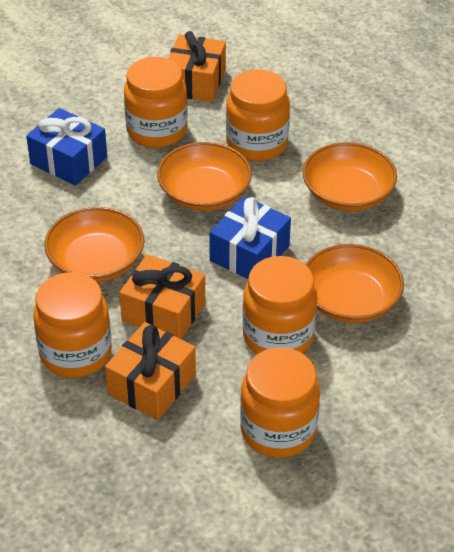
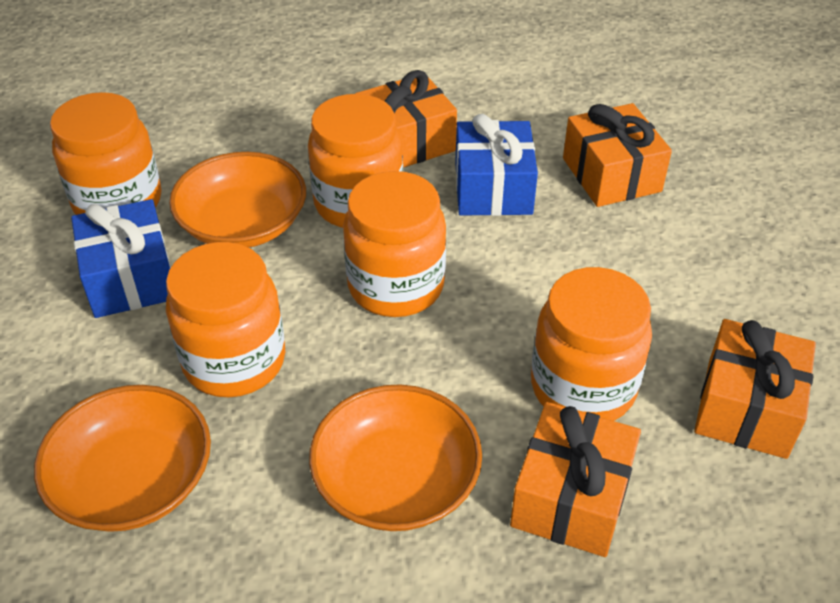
orange bowl: 4 -> 3
orange gift: 3 -> 4

